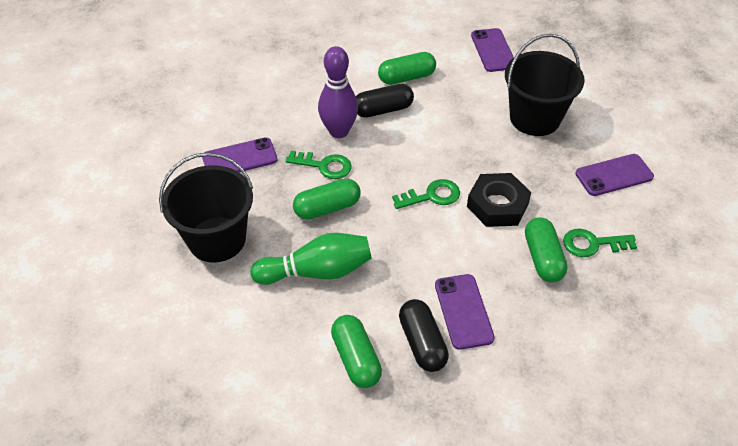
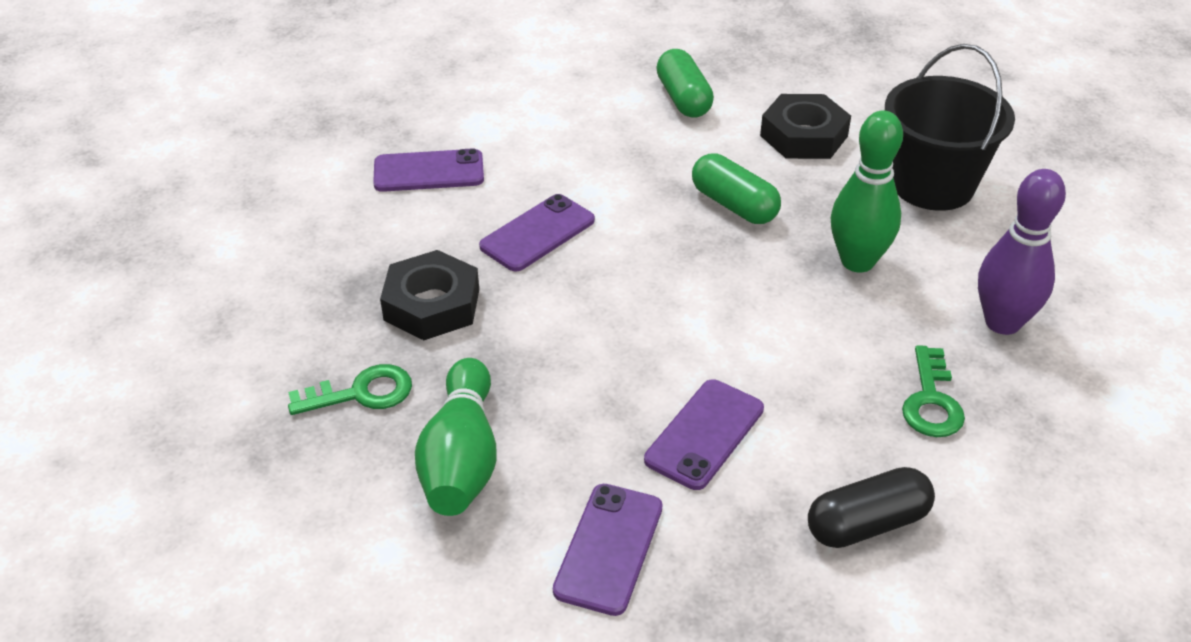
black bucket: 2 -> 1
black capsule: 2 -> 1
black nut: 1 -> 2
green bowling pin: 1 -> 2
green capsule: 4 -> 2
green key: 3 -> 2

